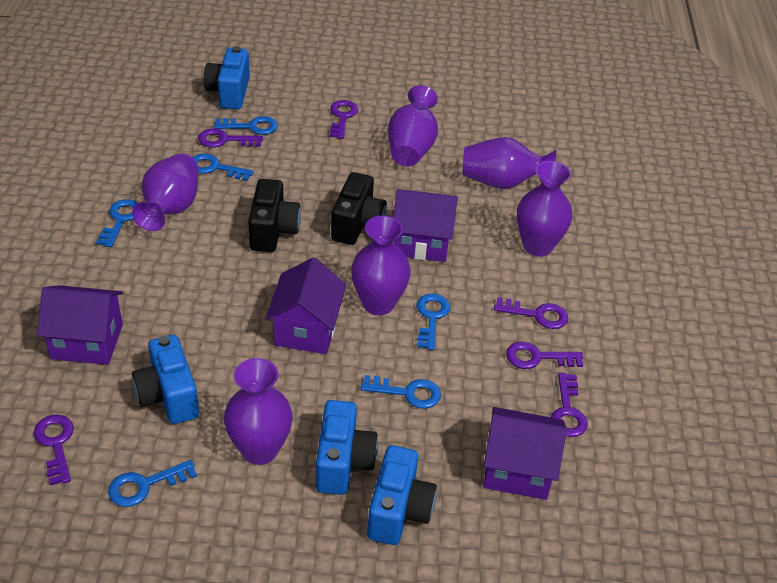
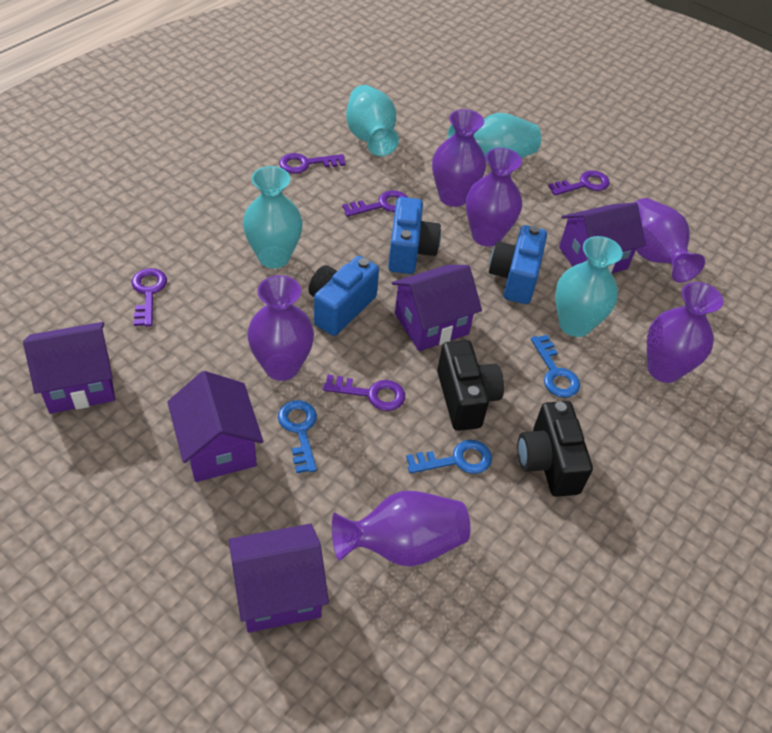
blue camera: 4 -> 3
blue key: 6 -> 3
purple house: 4 -> 5
purple key: 6 -> 5
turquoise vase: 0 -> 4

